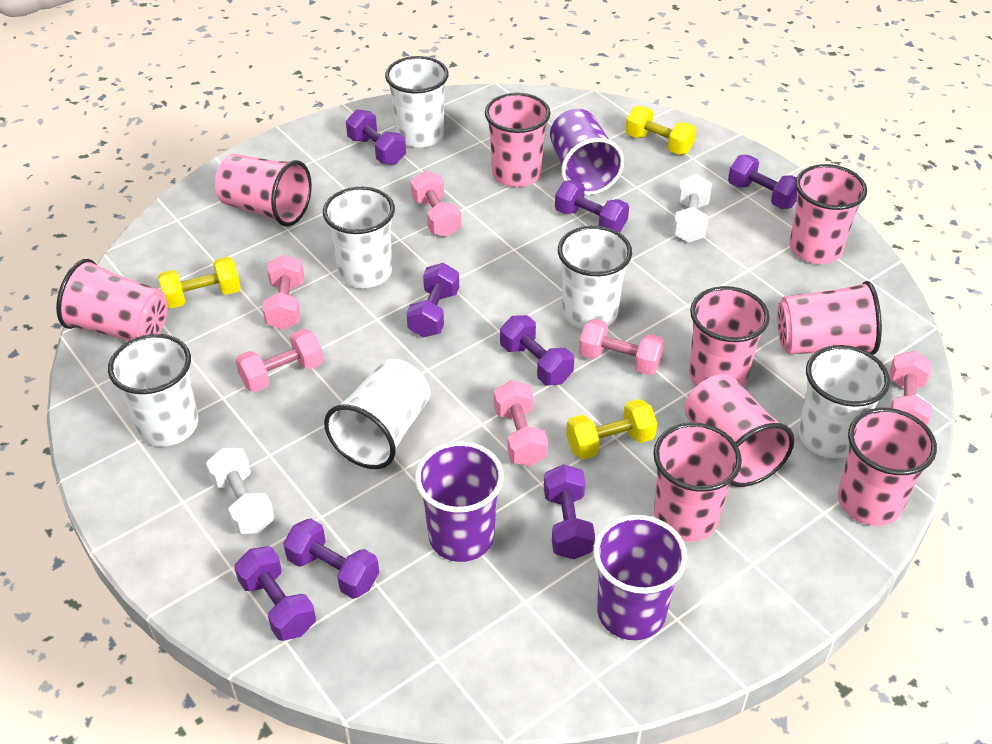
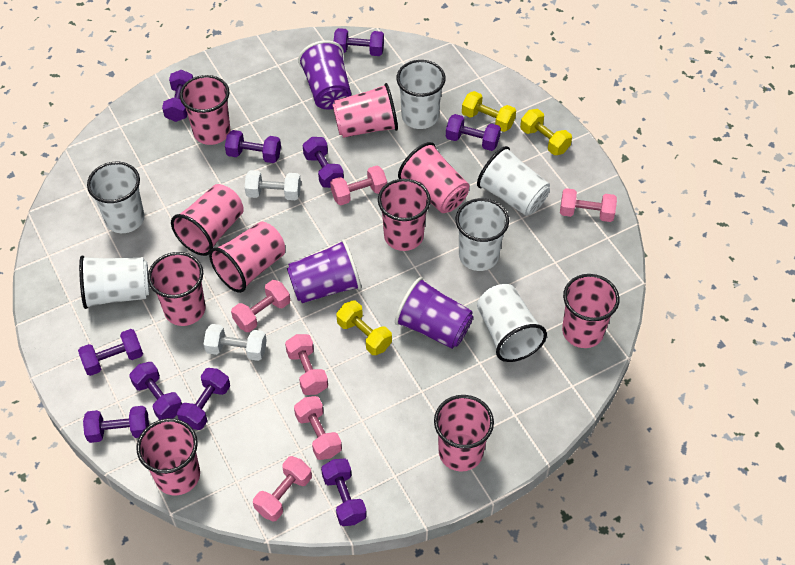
pink cup: 9 -> 10
purple dumbbell: 8 -> 10

